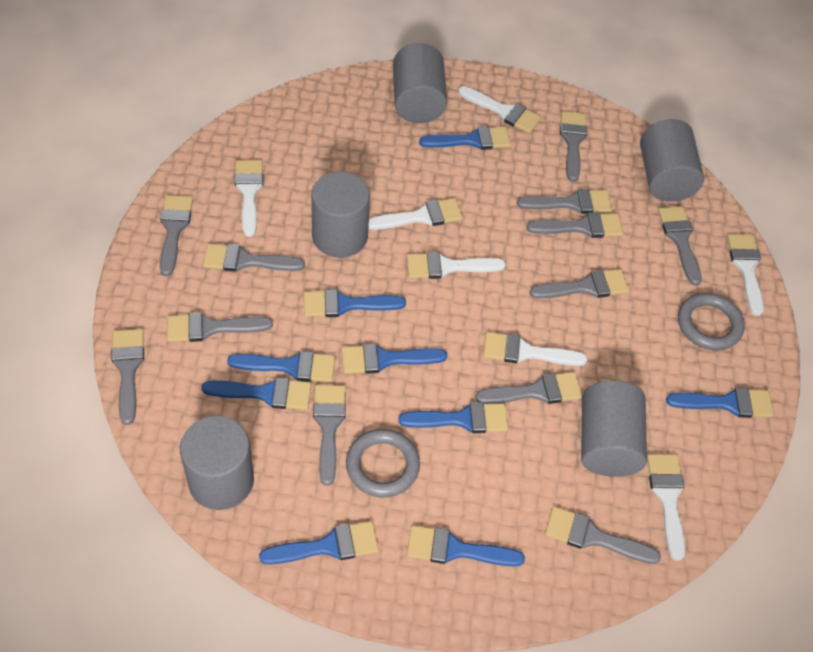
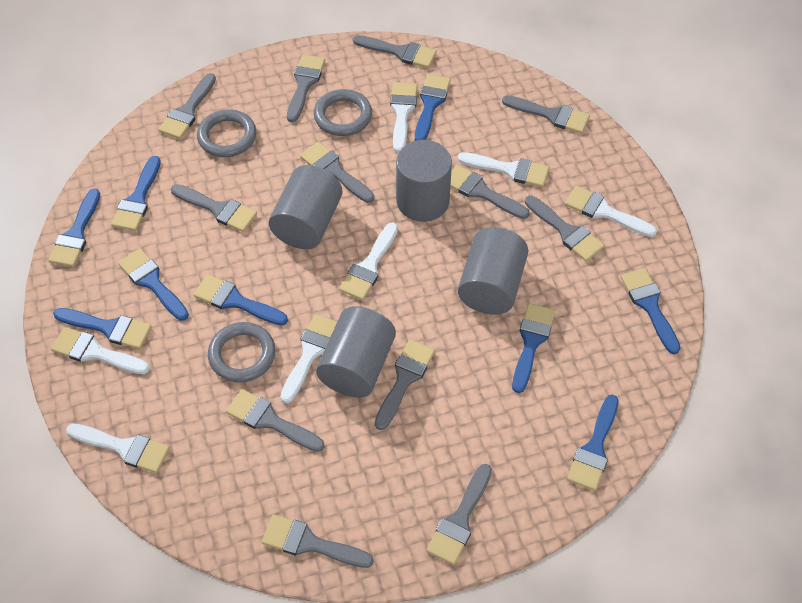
grey cylinder: 5 -> 4
grey ring: 2 -> 3

